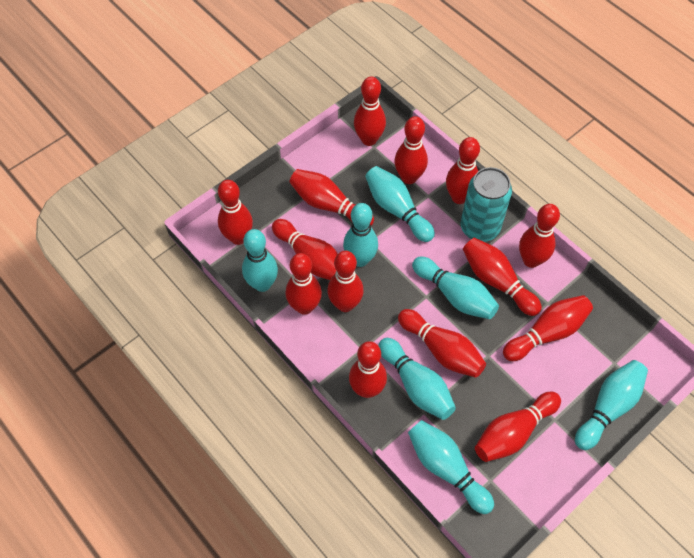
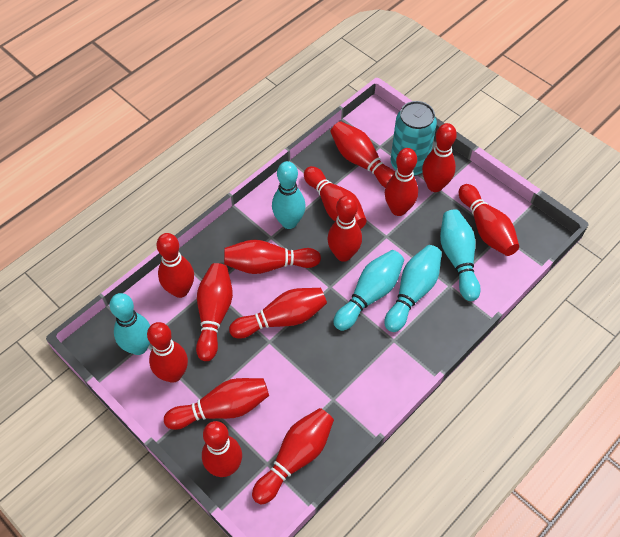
turquoise bowling pin: 7 -> 5

